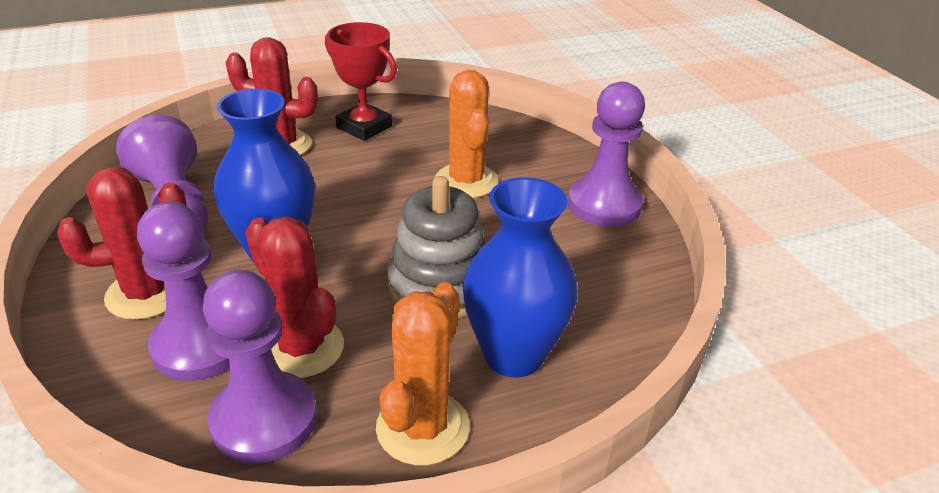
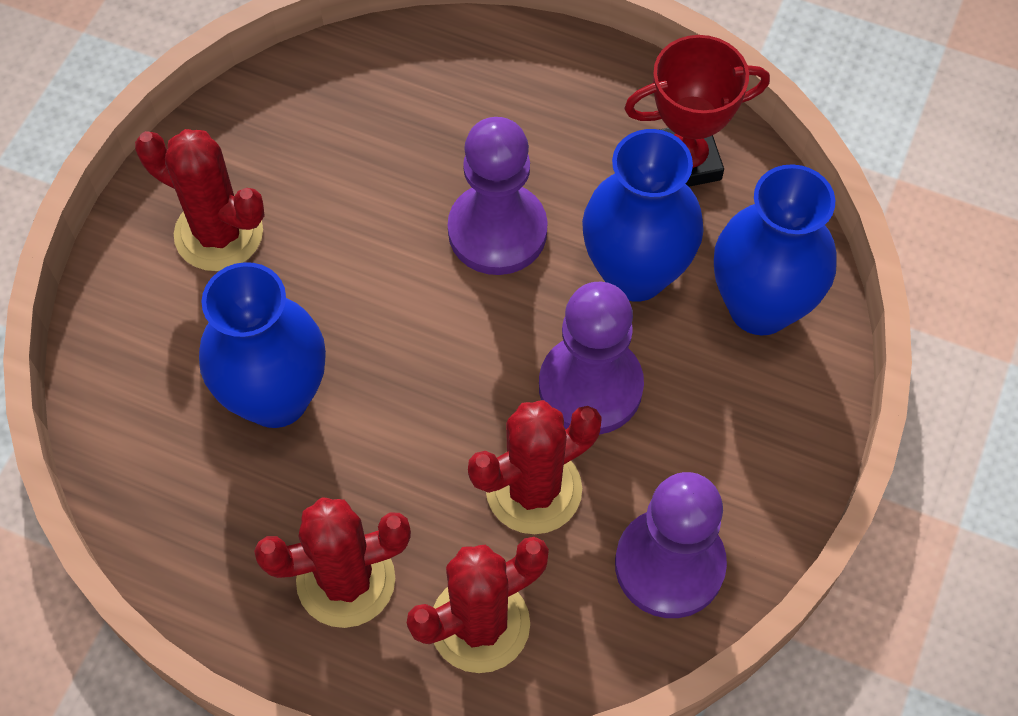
blue vase: 2 -> 3
grey stacking toy: 1 -> 0
orange cactus: 2 -> 0
purple pawn: 4 -> 3
red cactus: 3 -> 4

